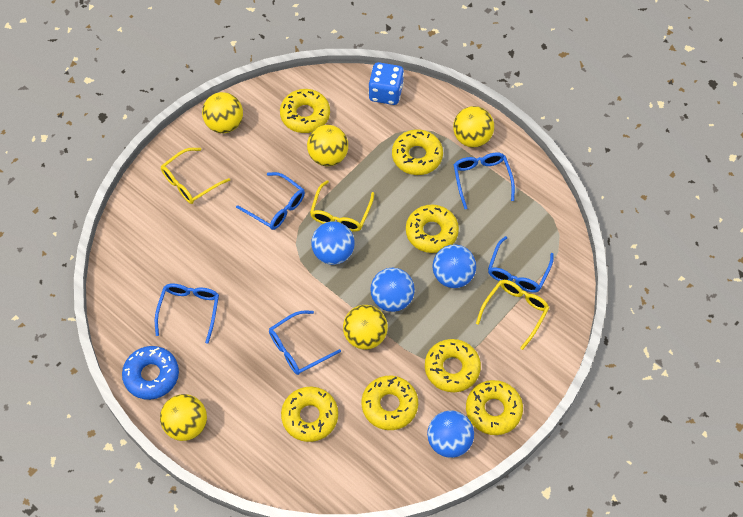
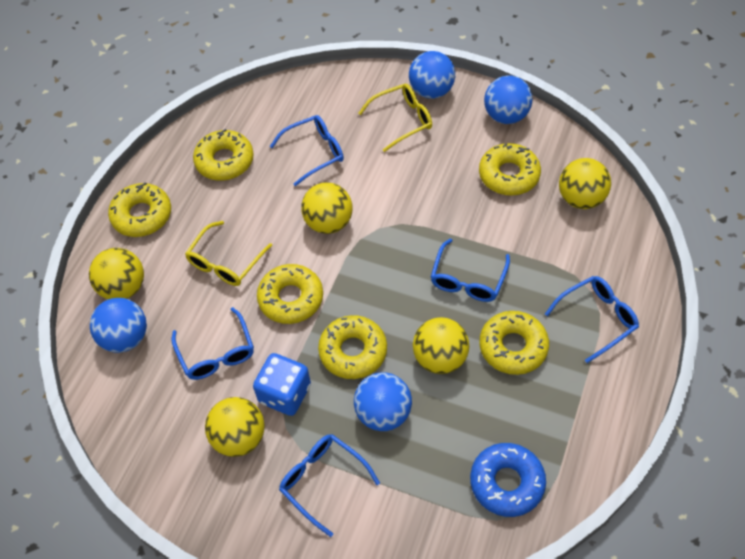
yellow donut: 7 -> 6
yellow glasses: 3 -> 2

